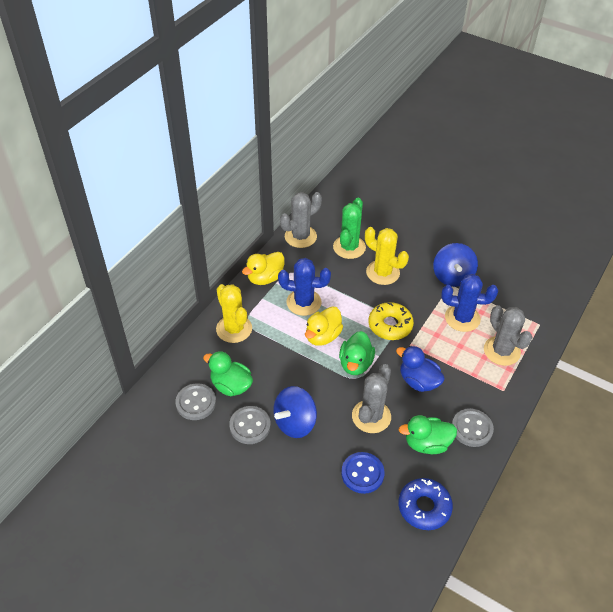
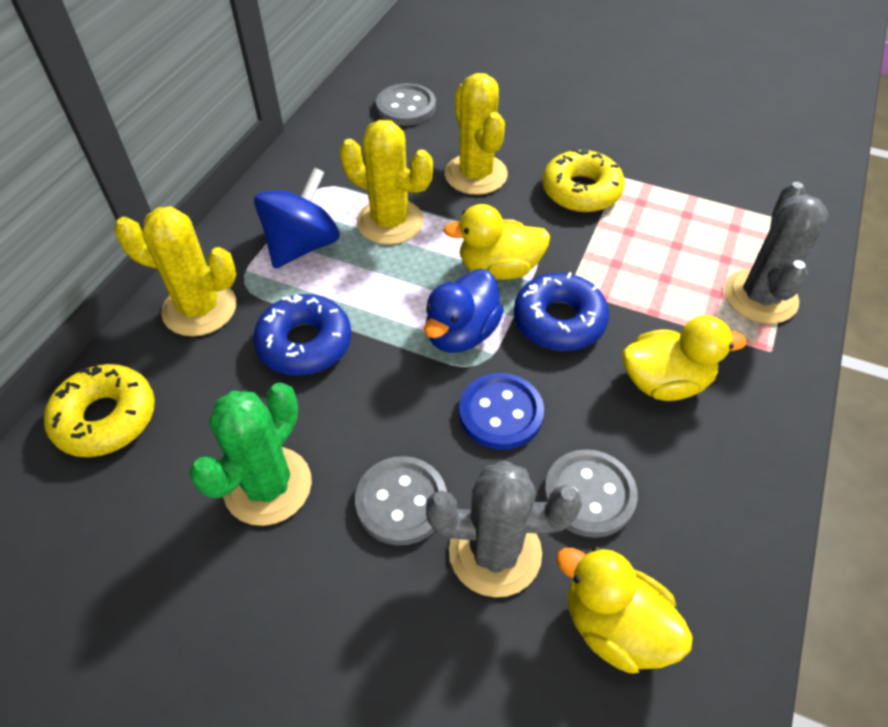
blue cactus: 2 -> 0
blue donut: 1 -> 2
blue spinning top: 2 -> 1
green duck: 3 -> 0
grey cactus: 3 -> 2
yellow cactus: 2 -> 3
yellow donut: 1 -> 2
yellow duck: 2 -> 3

